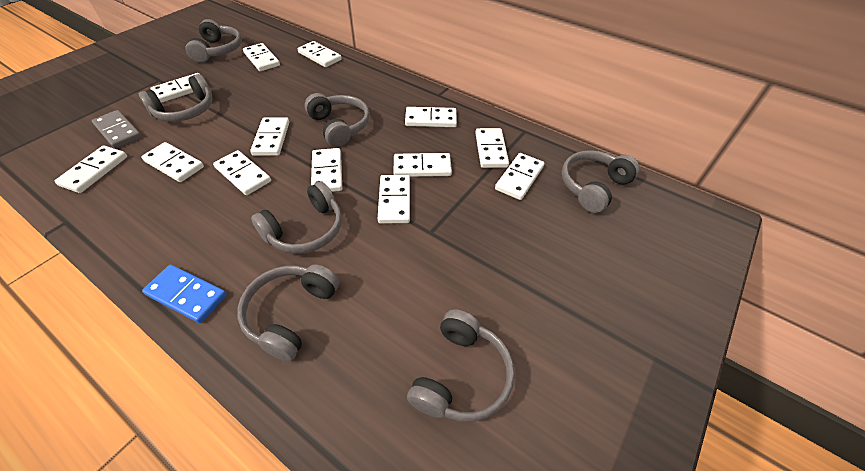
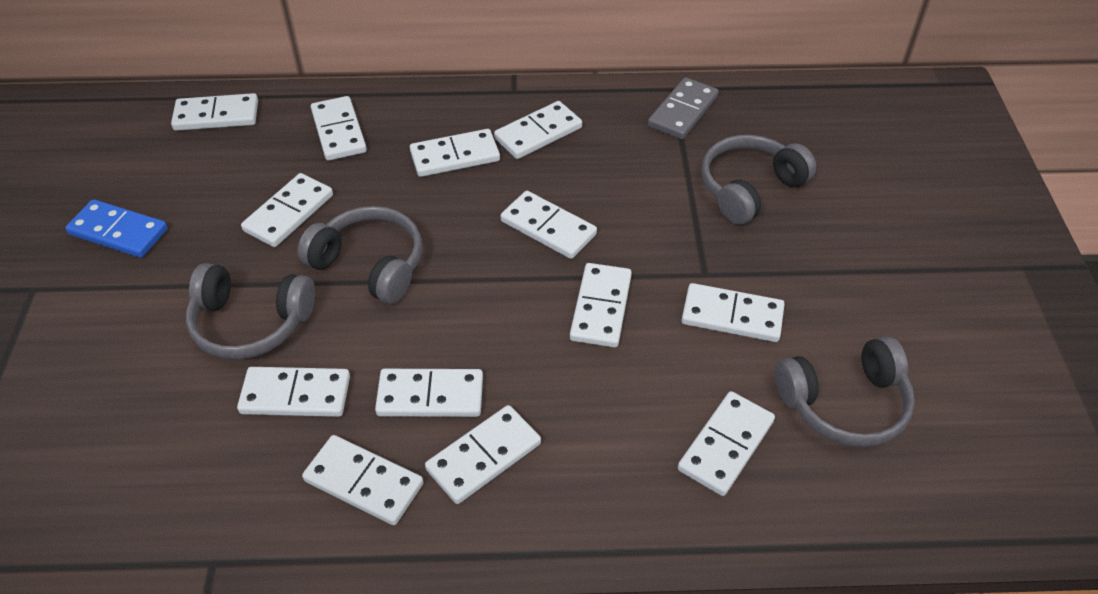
grey headphones: 7 -> 4

